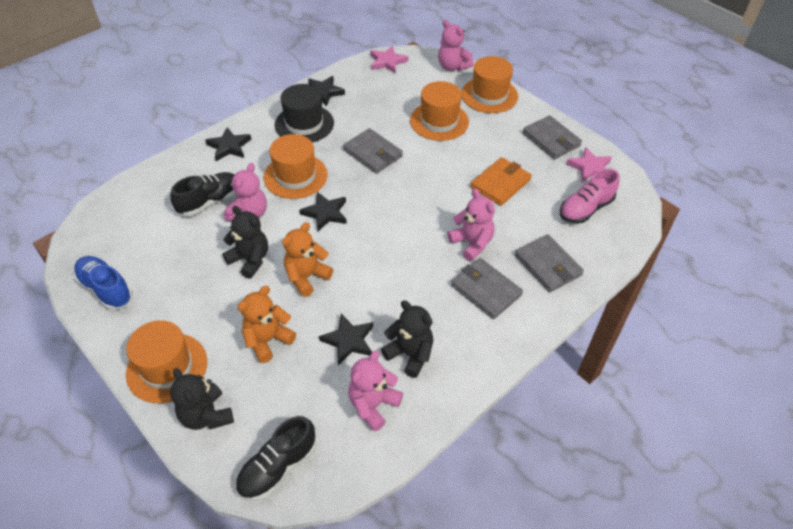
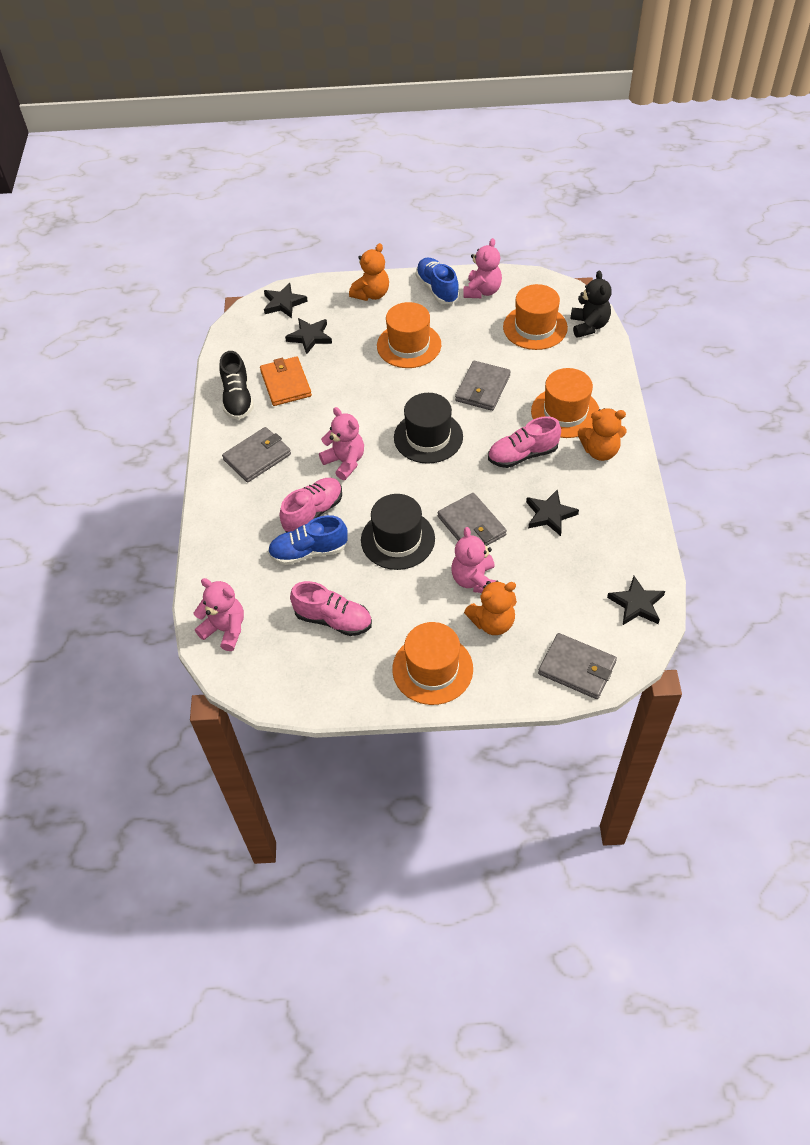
black hat: 1 -> 2
black shoe: 2 -> 1
black teddy bear: 3 -> 1
blue shoe: 1 -> 2
orange teddy bear: 2 -> 3
pink shoe: 1 -> 3
pink star: 2 -> 0

